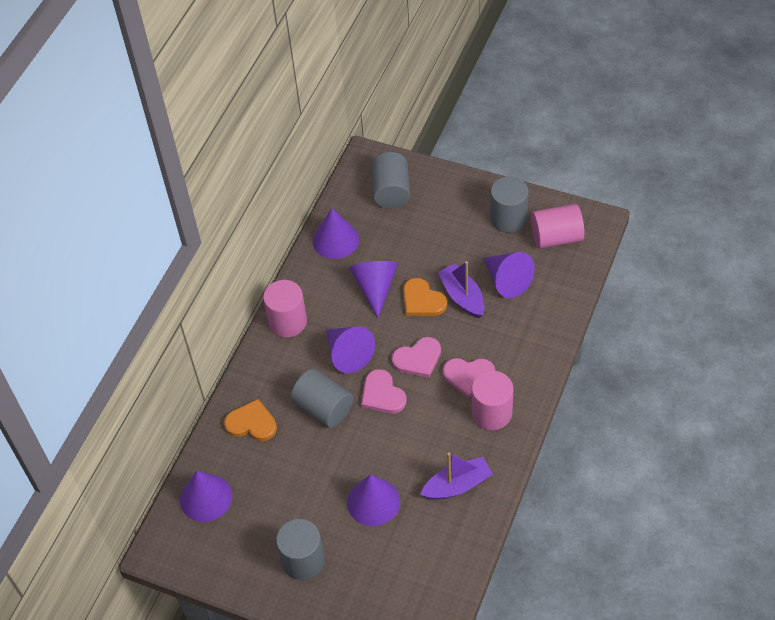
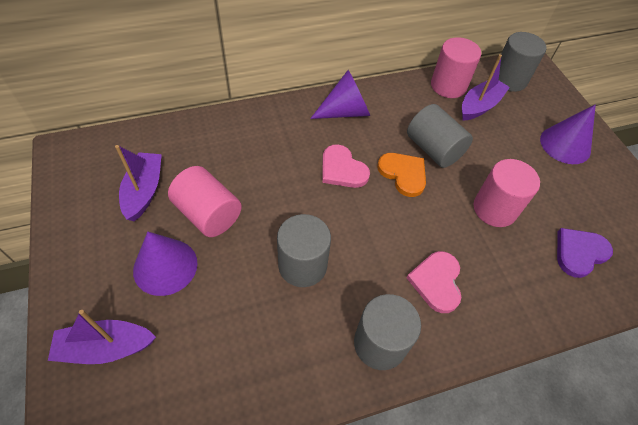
orange heart: 2 -> 1
pink heart: 3 -> 2
purple boat: 2 -> 3
purple cone: 6 -> 3
purple heart: 0 -> 1

